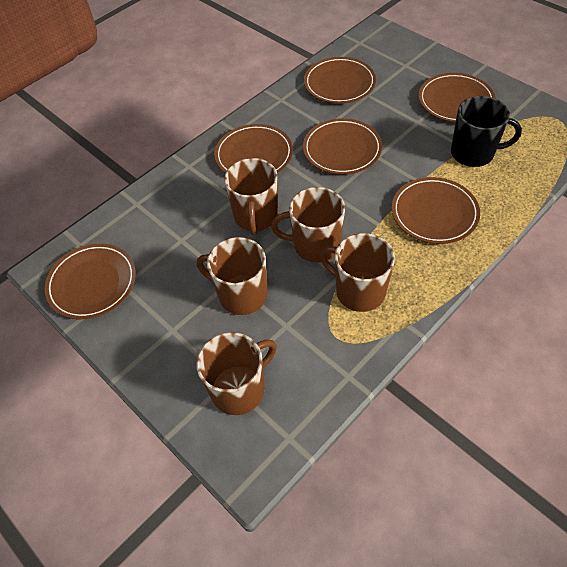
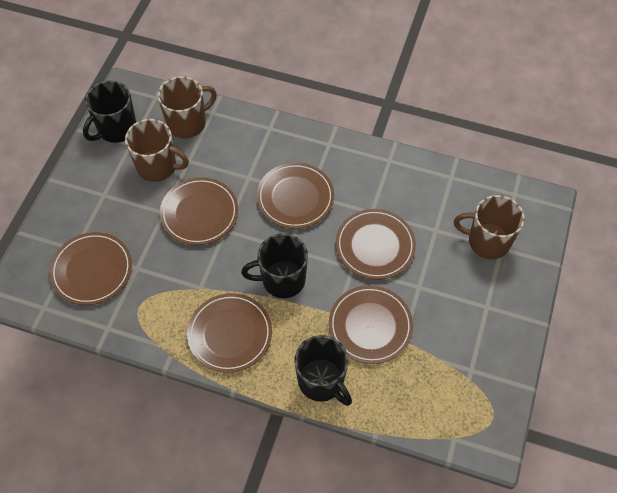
black mug: 1 -> 3
brown mug: 5 -> 3

